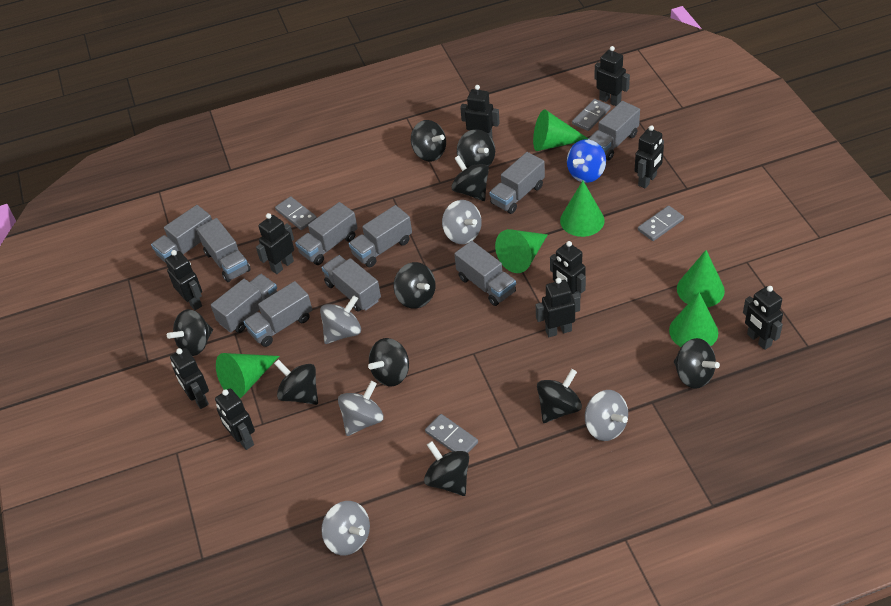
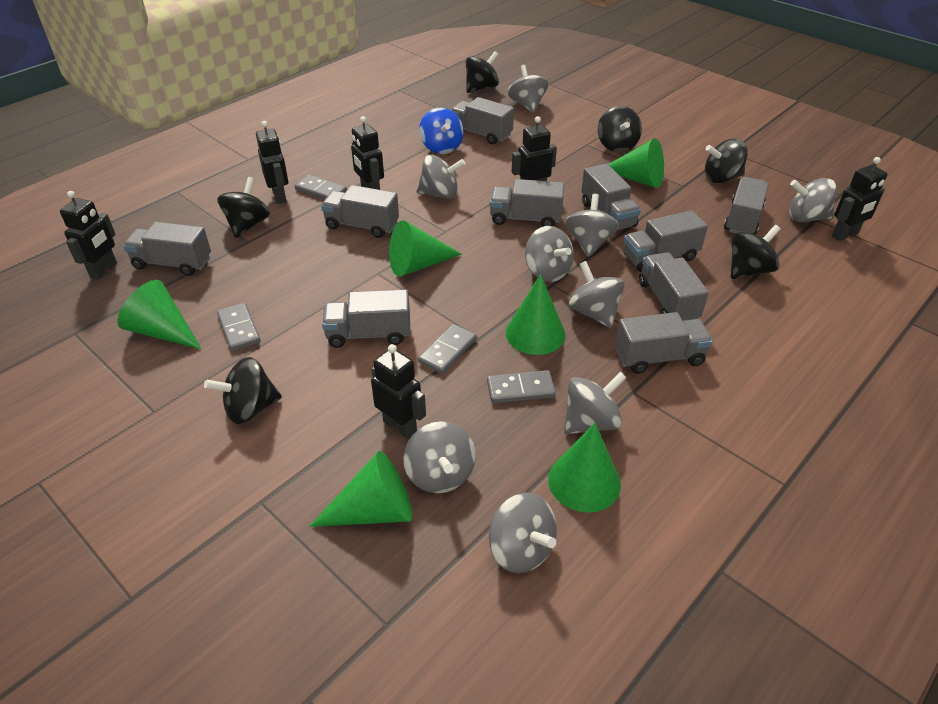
black robot: 10 -> 6
black spinning top: 10 -> 6
grey spinning top: 5 -> 9

